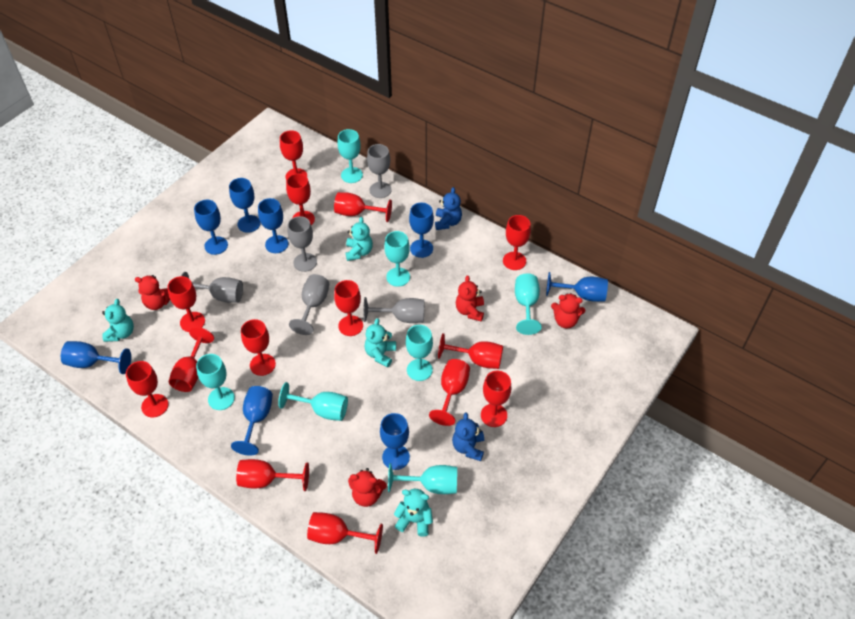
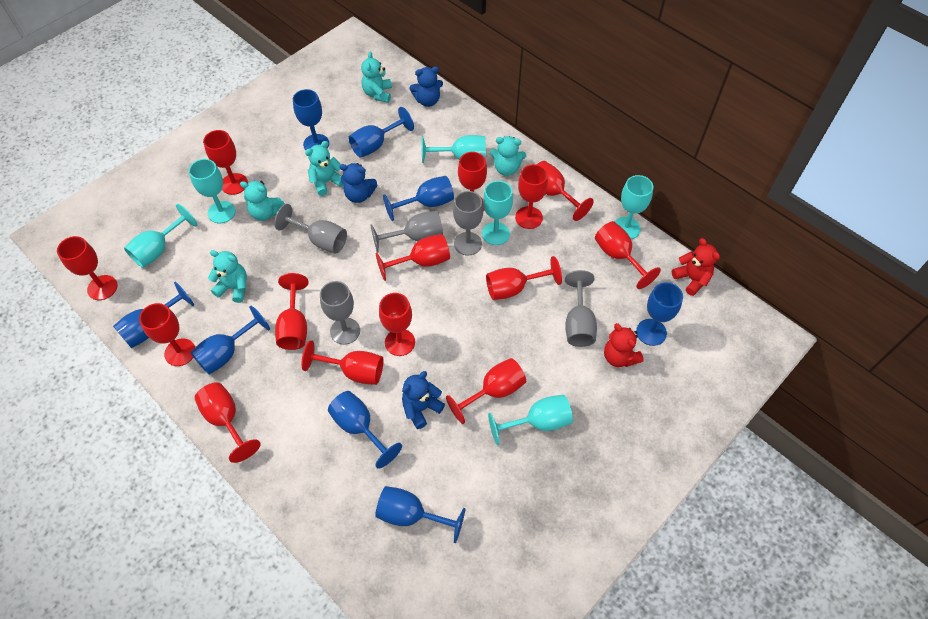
blue teddy bear: 2 -> 3
red teddy bear: 4 -> 2
turquoise goblet: 7 -> 6
turquoise teddy bear: 4 -> 5

